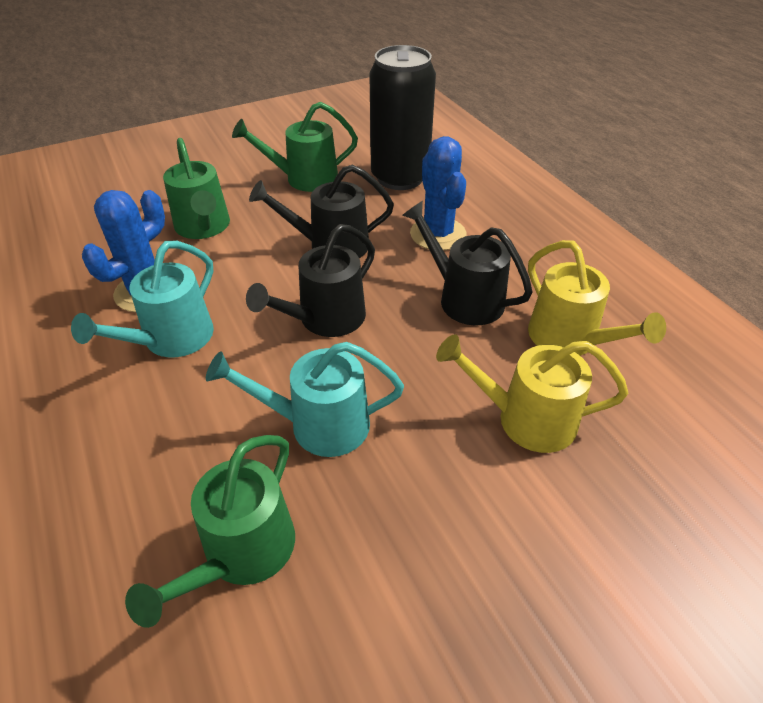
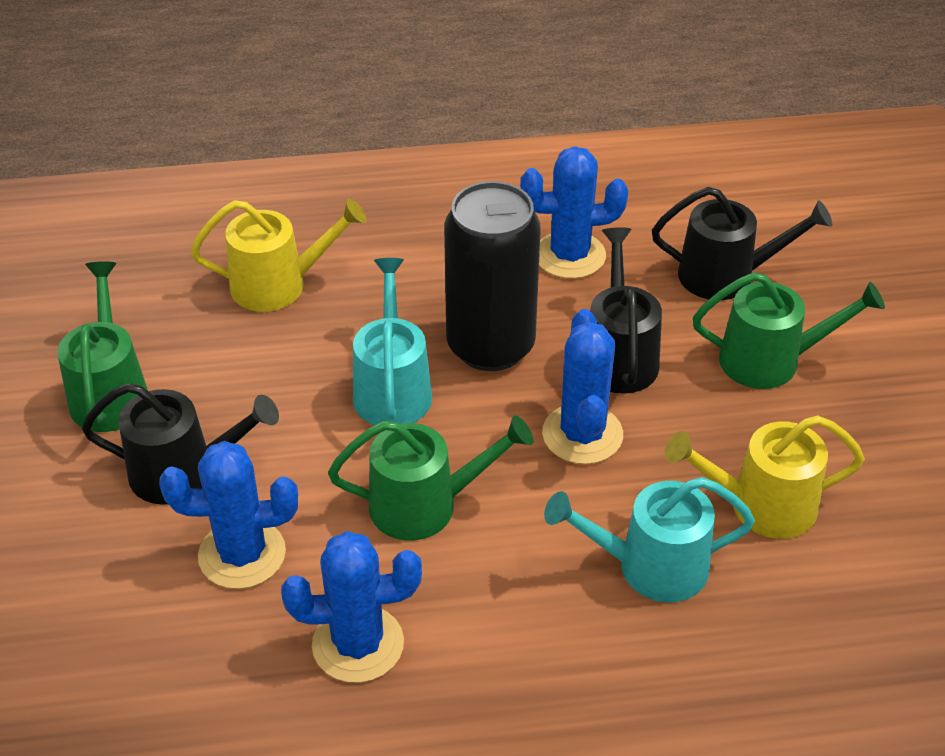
blue cactus: 2 -> 4

